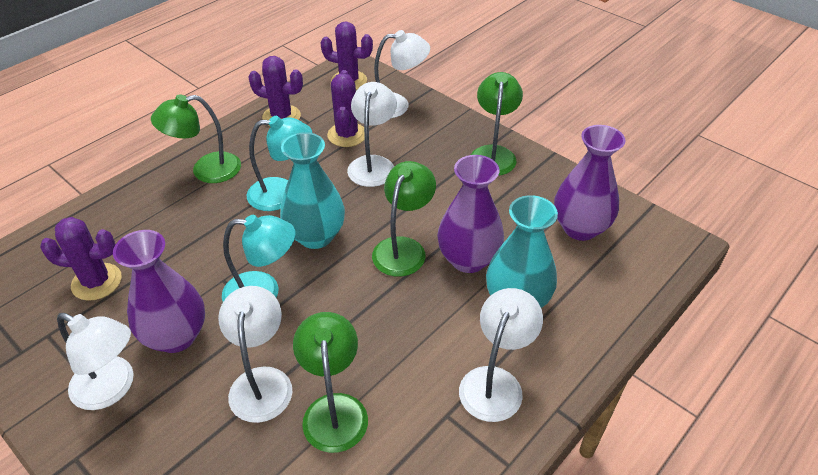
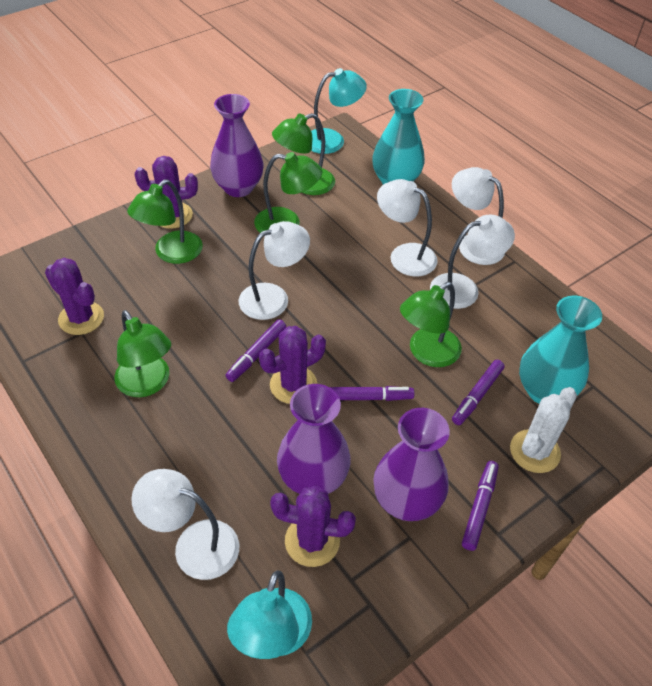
green lamp: 4 -> 5
purple marker: 0 -> 4
white cactus: 0 -> 1

